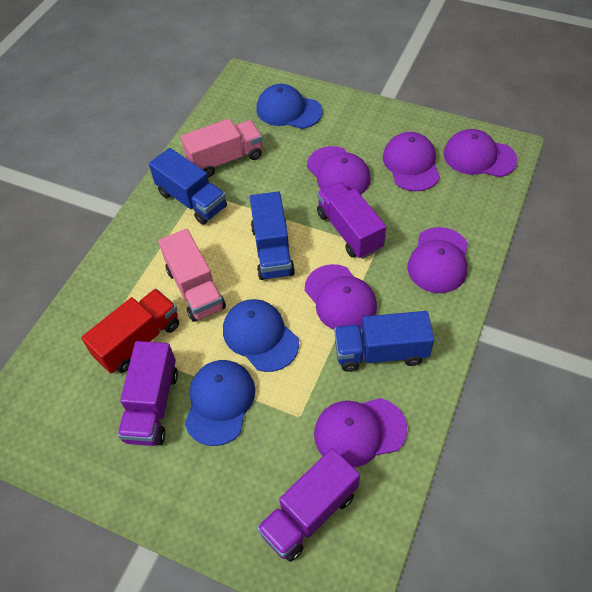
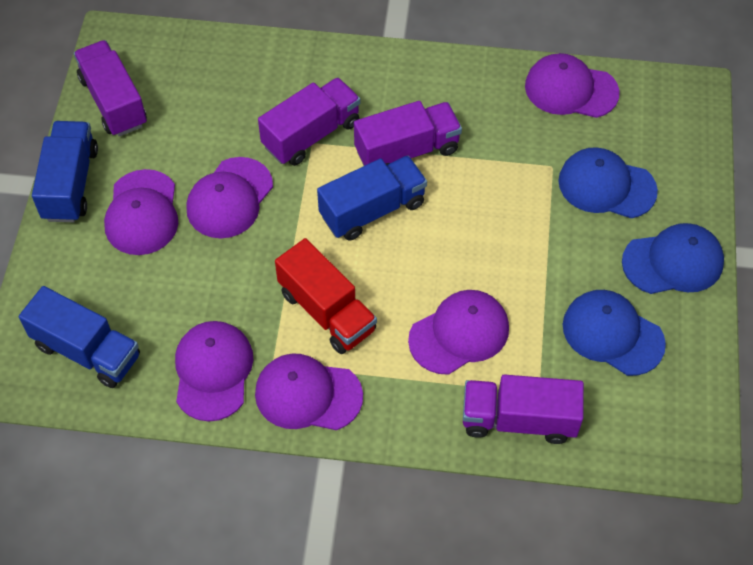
pink truck: 2 -> 0
purple truck: 3 -> 4

